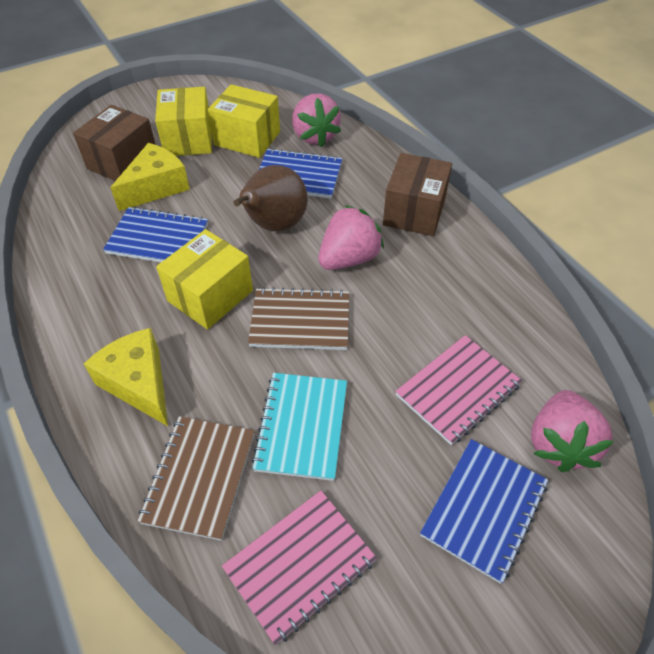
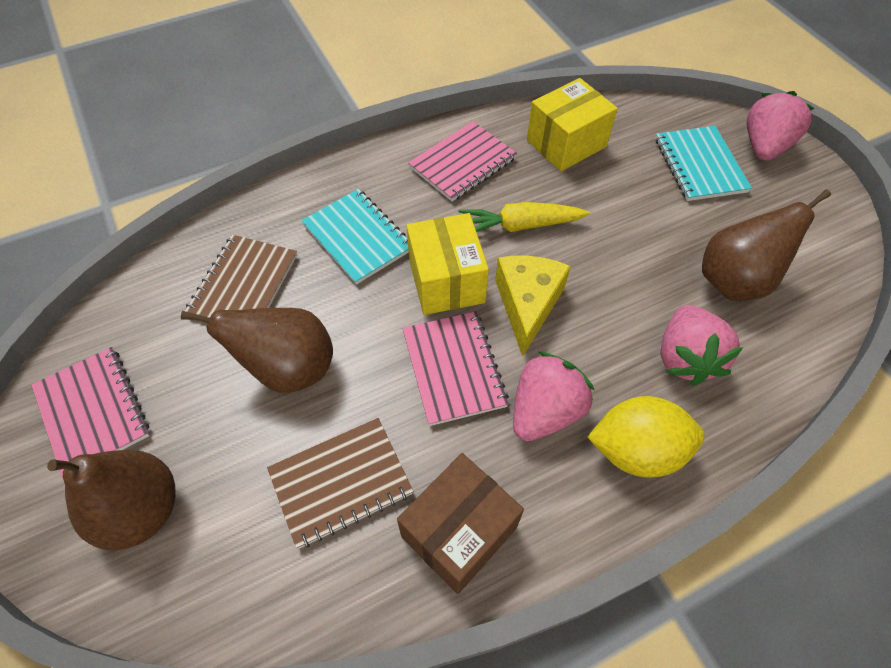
blue notebook: 3 -> 0
brown box: 2 -> 1
brown pear: 1 -> 3
pink notebook: 2 -> 3
turquoise notebook: 1 -> 2
yellow box: 3 -> 2
yellow carrot: 0 -> 1
yellow cheese: 2 -> 1
yellow lemon: 0 -> 1

